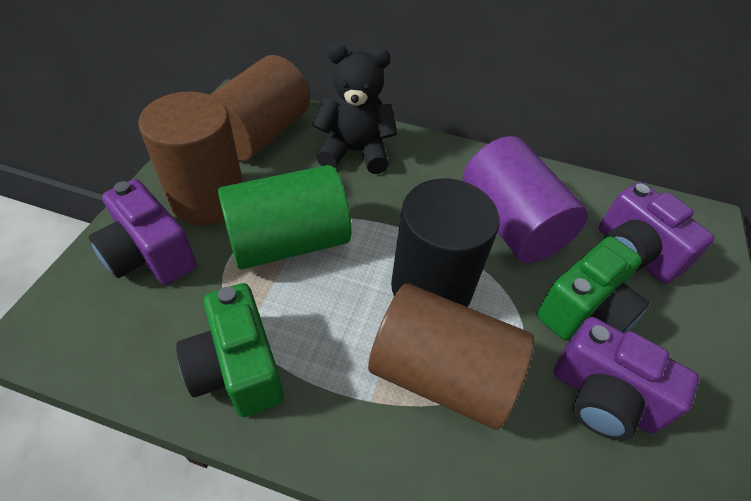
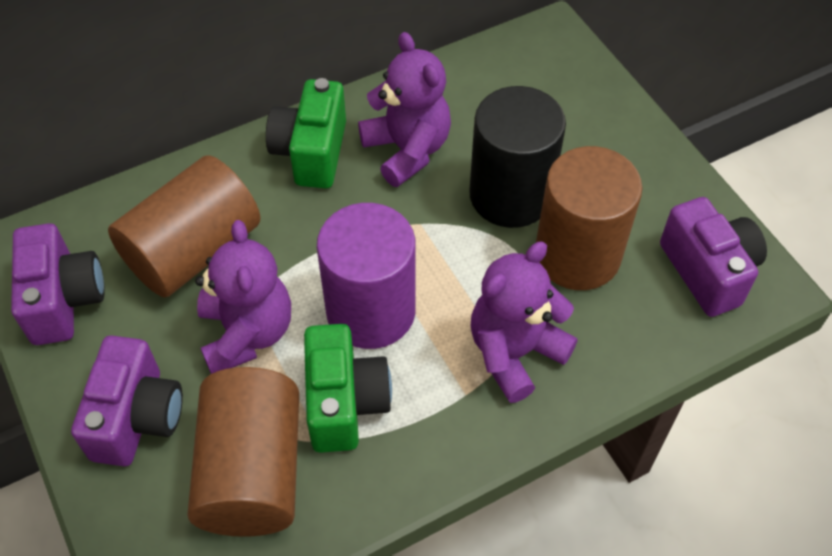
black teddy bear: 1 -> 0
green cylinder: 1 -> 0
purple teddy bear: 0 -> 3

